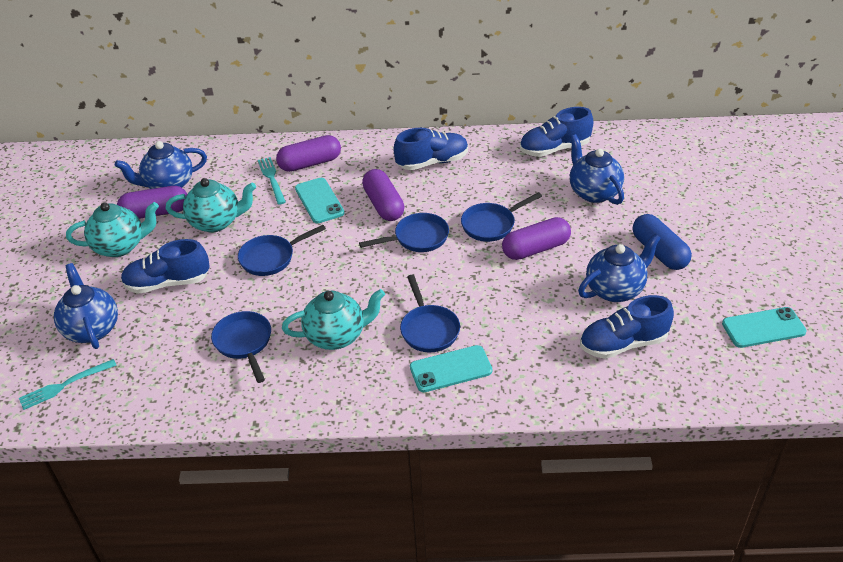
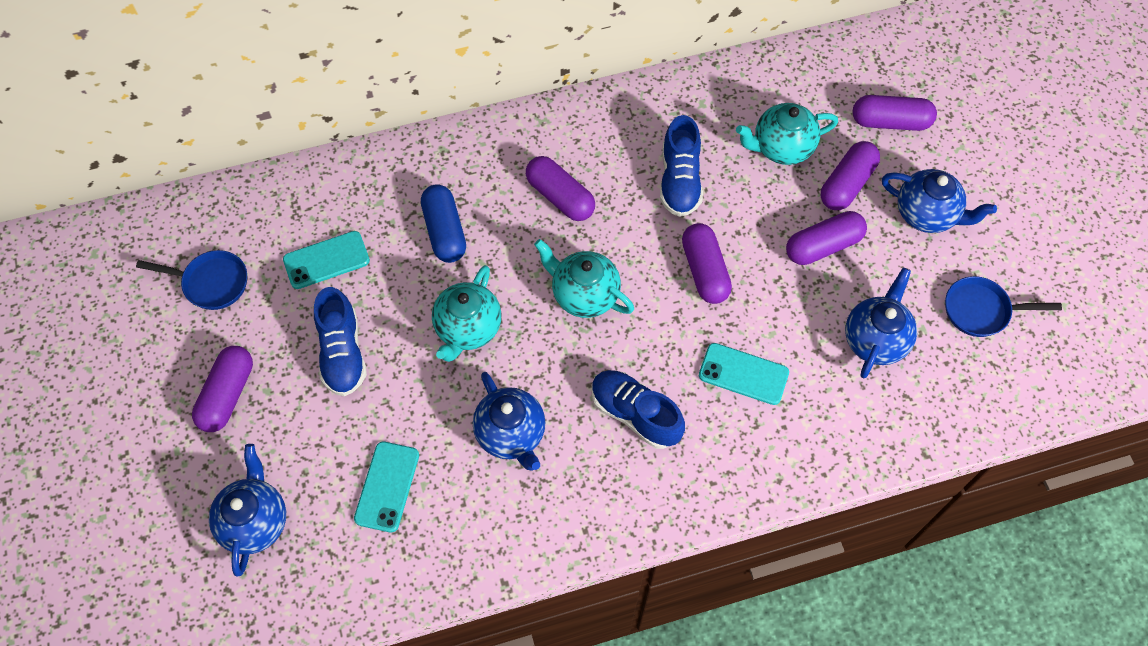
blue pan: 5 -> 2
blue shoe: 4 -> 3
purple capsule: 4 -> 6
turquoise fork: 2 -> 0

